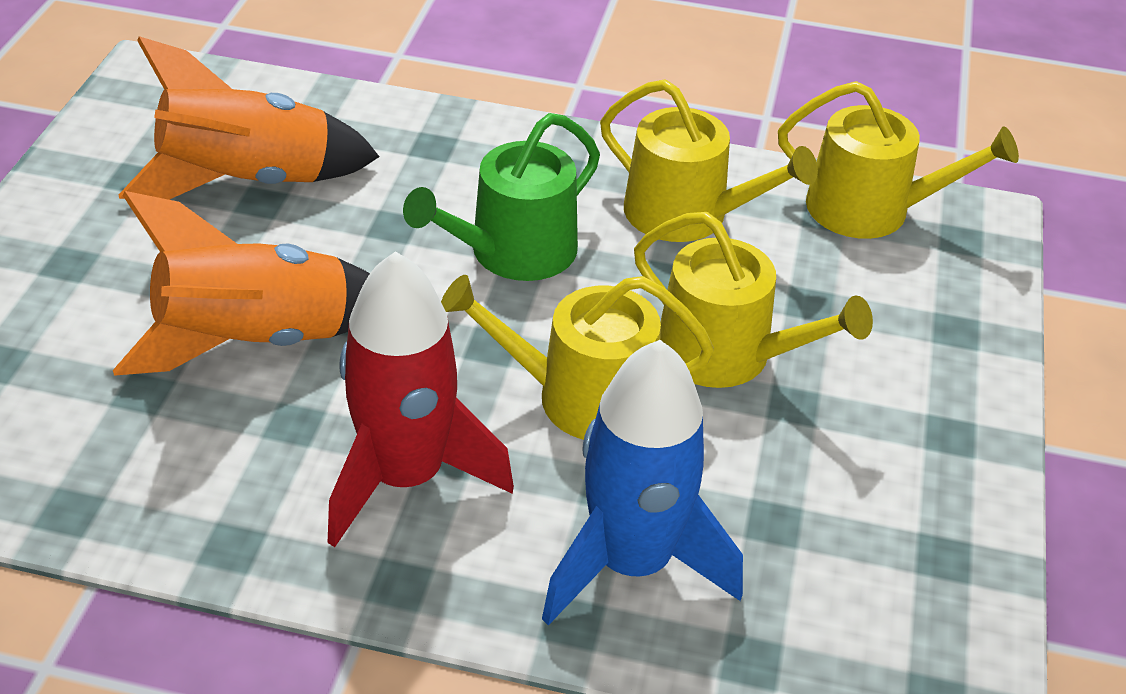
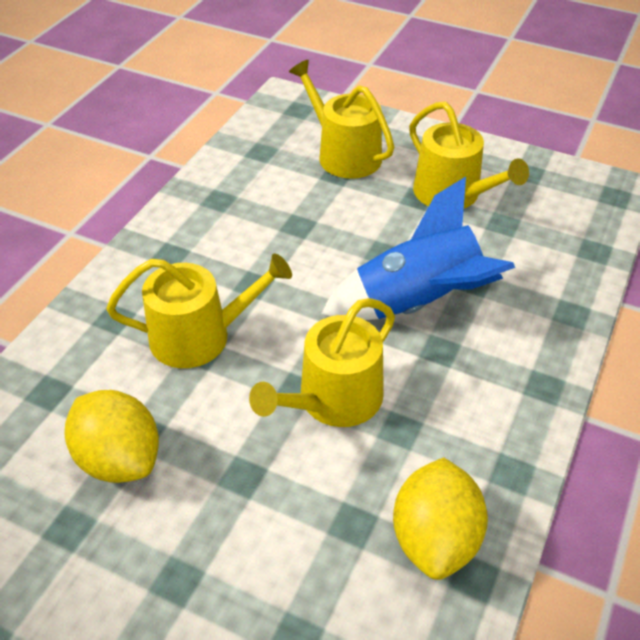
green watering can: 1 -> 0
orange rocket: 2 -> 0
red rocket: 1 -> 0
yellow lemon: 0 -> 2

